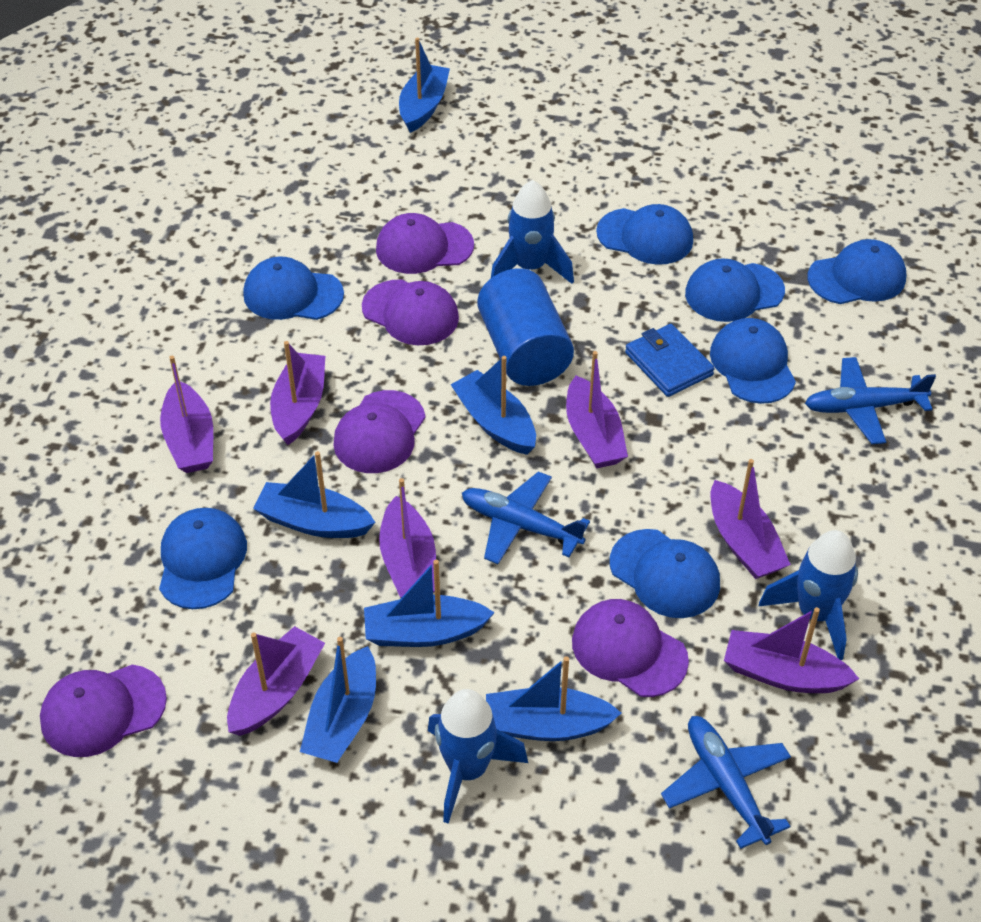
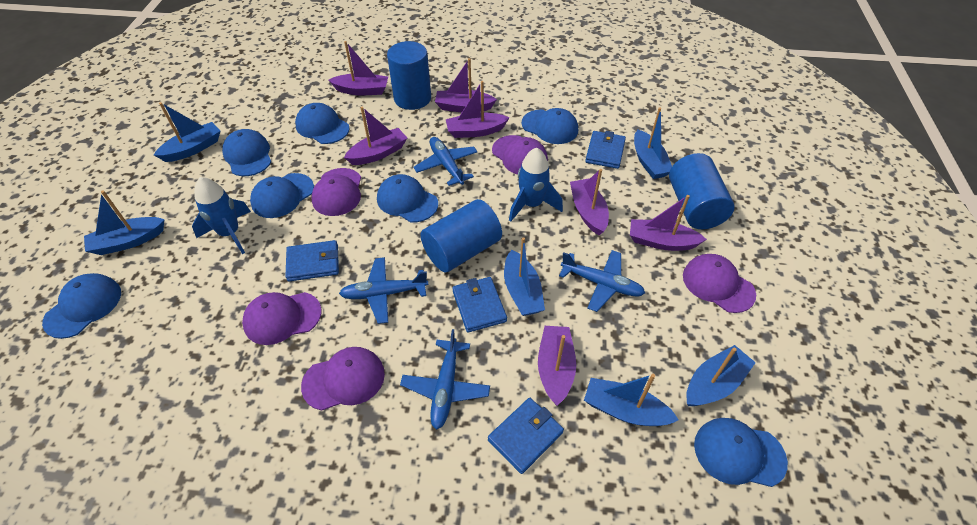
blue cylinder: 1 -> 3
blue plane: 3 -> 4
blue rocket: 3 -> 2
blue wallet: 1 -> 4

